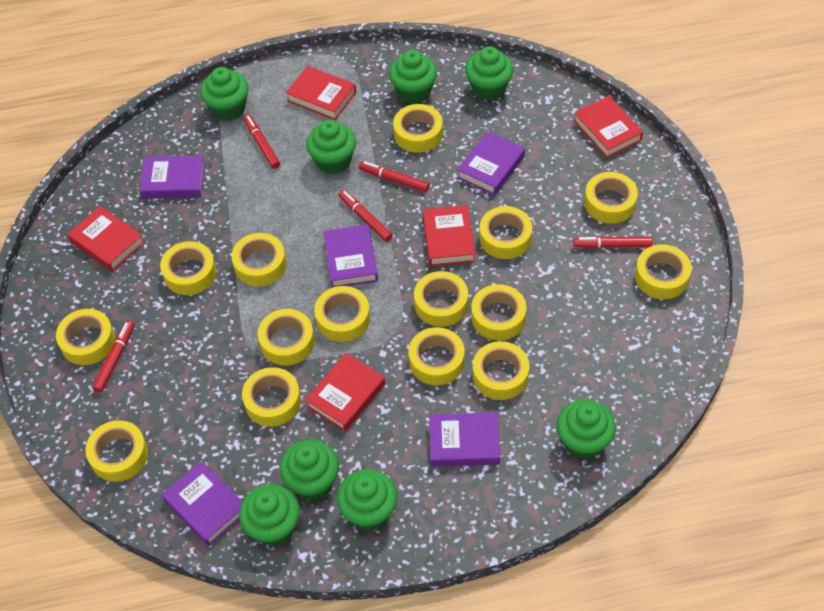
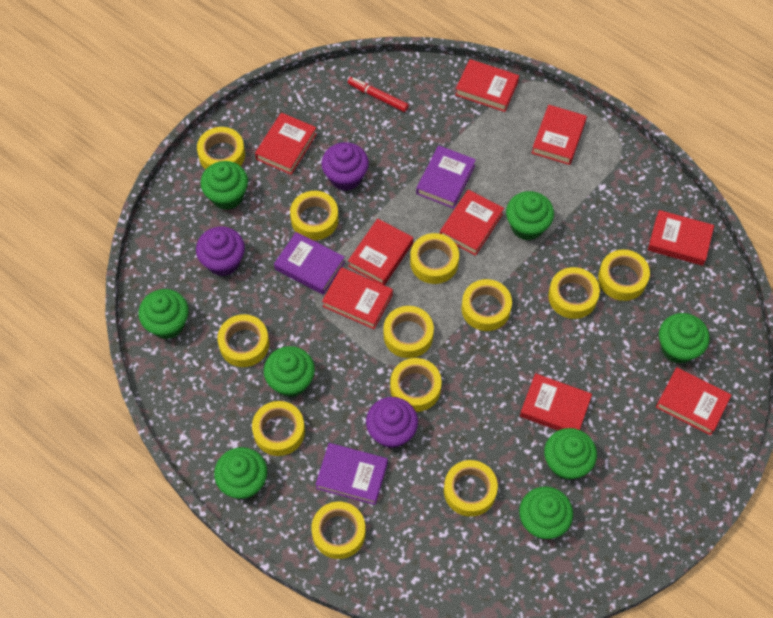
purple book: 5 -> 3
purple cupcake: 0 -> 3
red book: 5 -> 9
red marker: 5 -> 1
yellow tape: 15 -> 12

